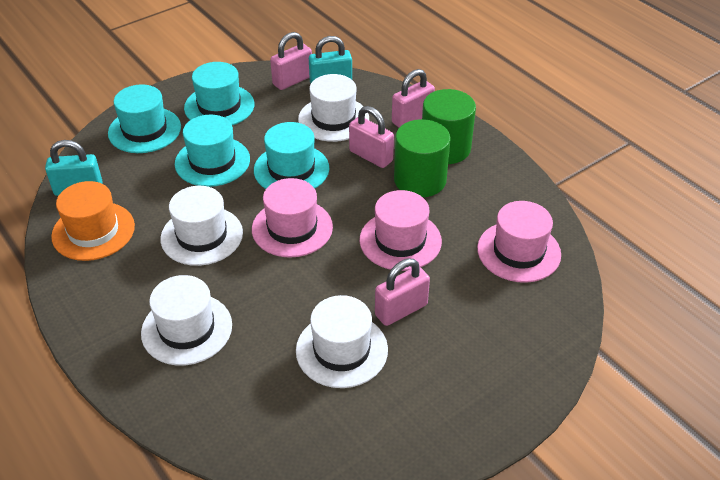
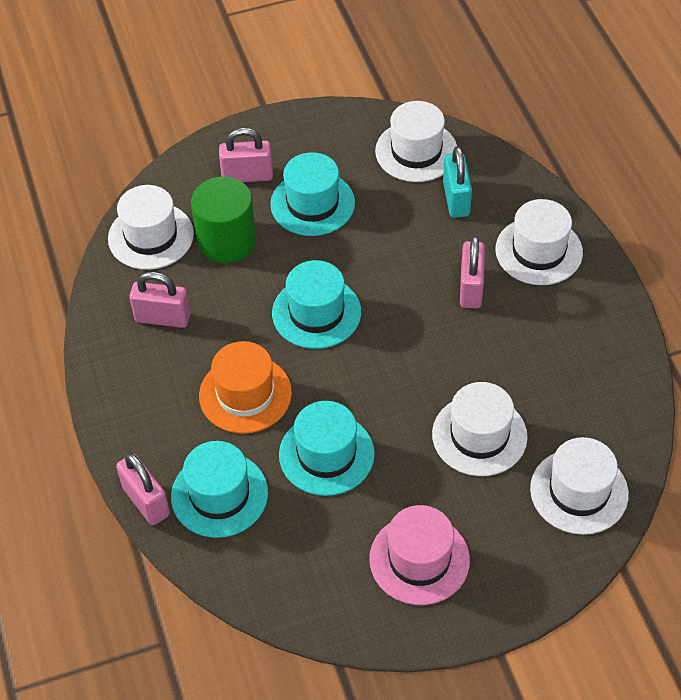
green cylinder: 2 -> 1
pink hat: 3 -> 1
turquoise padlock: 2 -> 1
white hat: 4 -> 5

